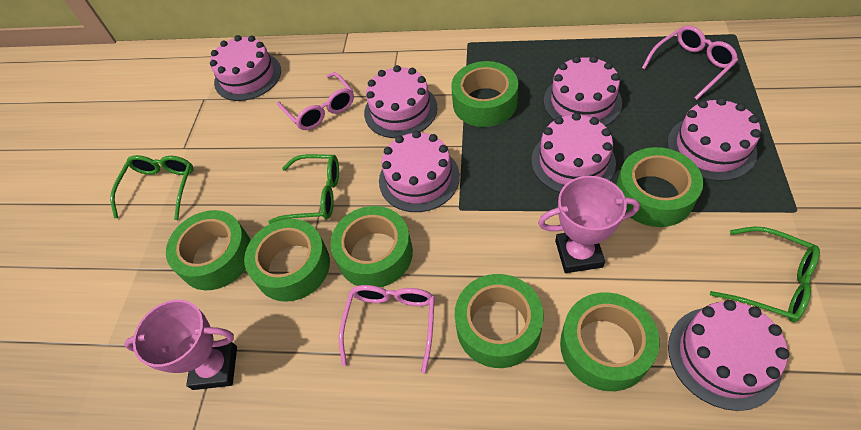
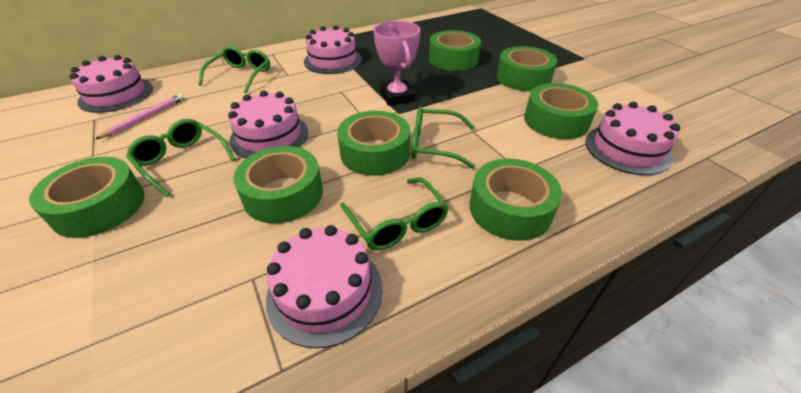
green glasses: 3 -> 4
pink cake: 7 -> 5
pink glasses: 3 -> 0
pink pencil: 0 -> 1
pink trophy: 2 -> 1

